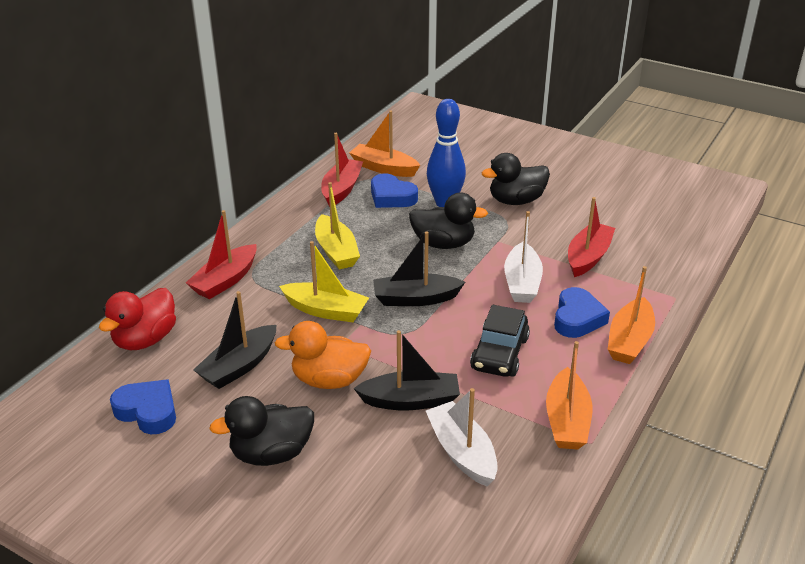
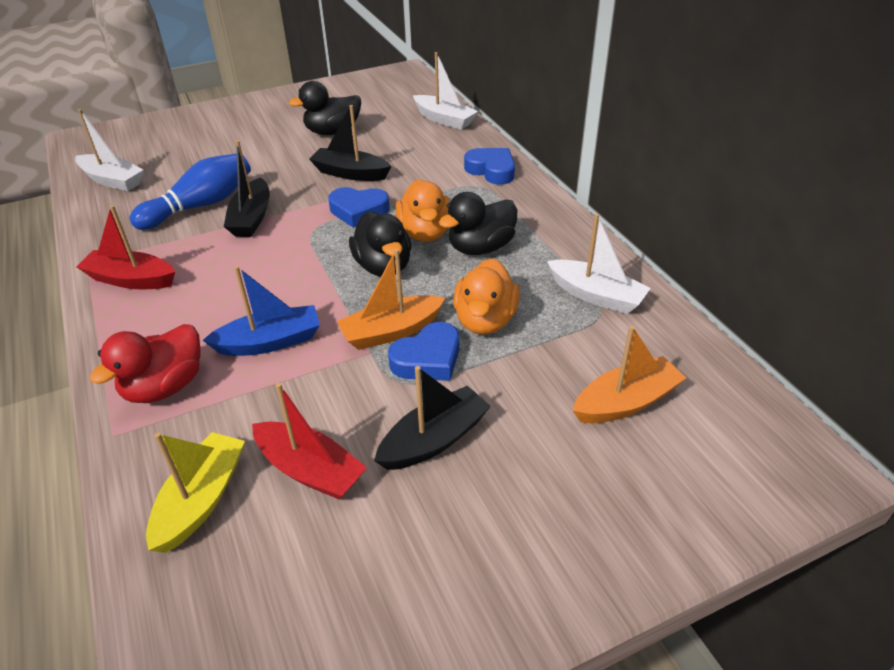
black car: 1 -> 0
blue boat: 0 -> 1
orange boat: 3 -> 2
orange duck: 1 -> 2
red boat: 3 -> 2
white boat: 2 -> 3
yellow boat: 2 -> 1

